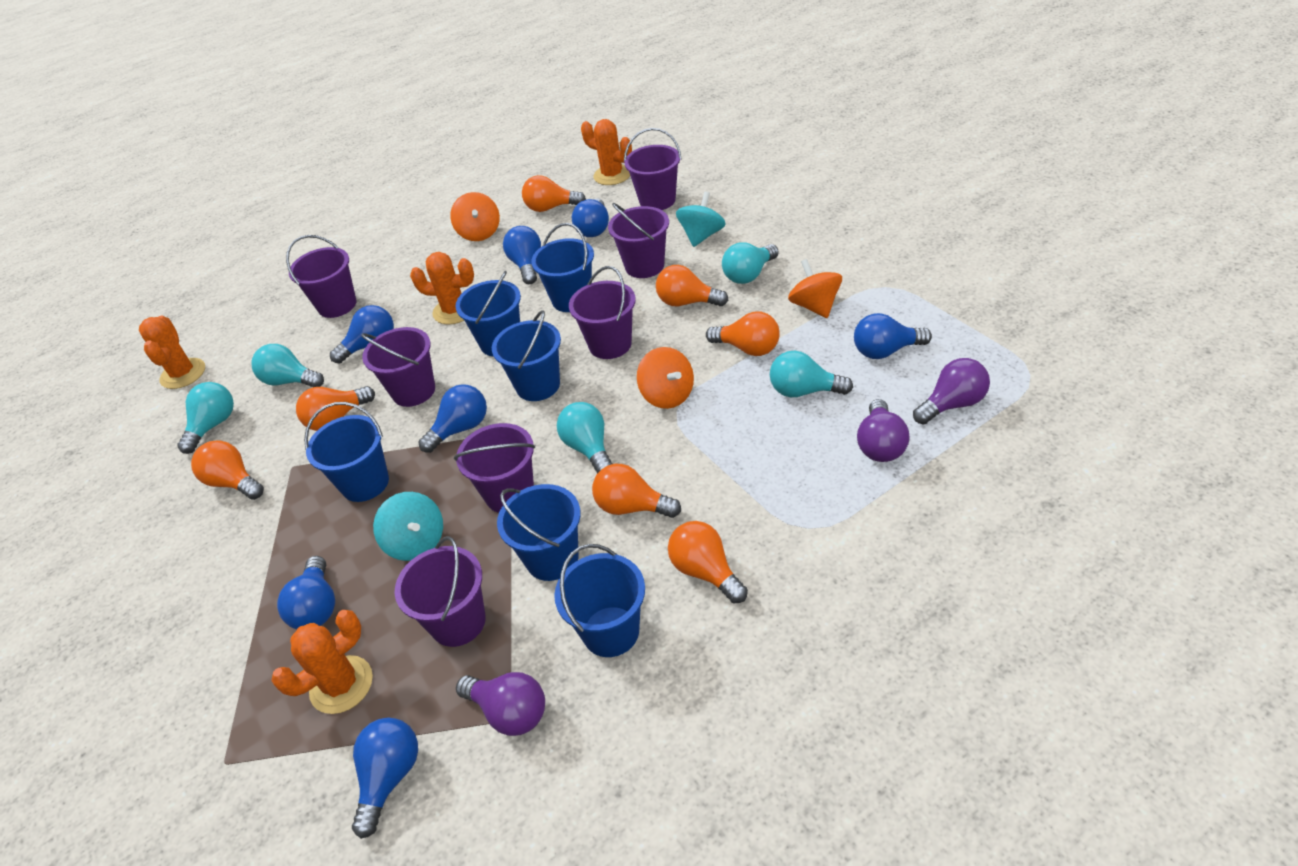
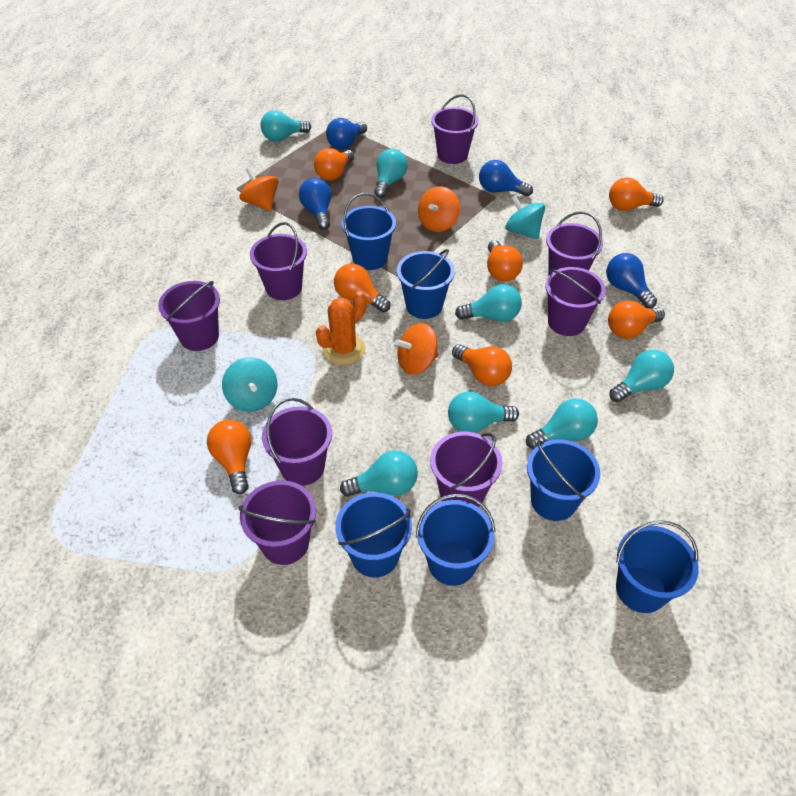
blue light bulb: 7 -> 4
orange cactus: 4 -> 1
purple bucket: 7 -> 8
purple light bulb: 3 -> 0
turquoise light bulb: 5 -> 7

